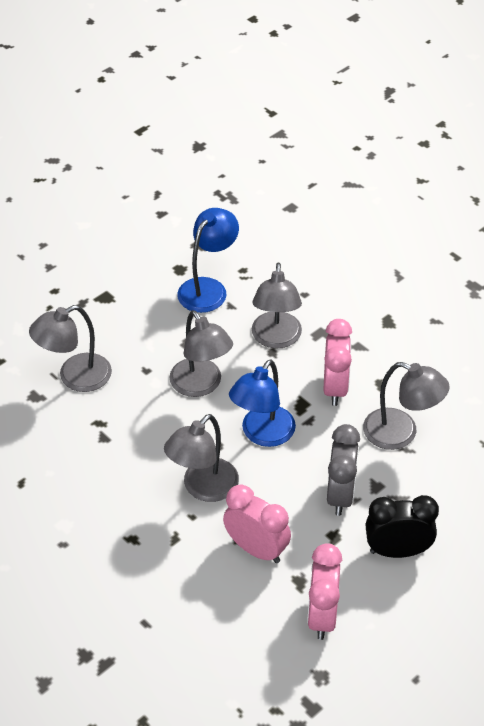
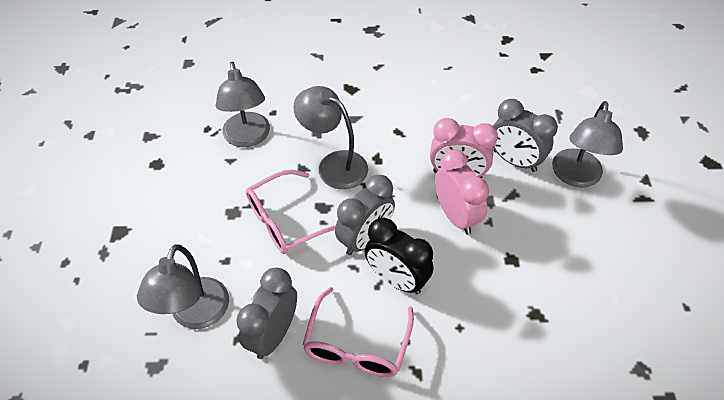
blue lamp: 2 -> 0
grey clock: 1 -> 3
grey lamp: 5 -> 4
pink clock: 3 -> 2
pink glasses: 0 -> 2

